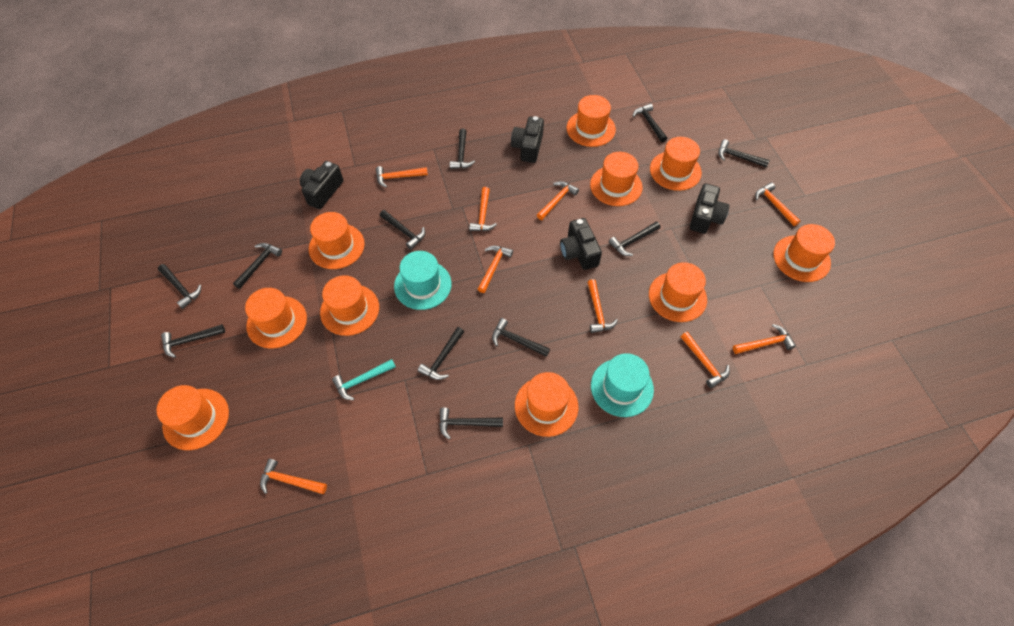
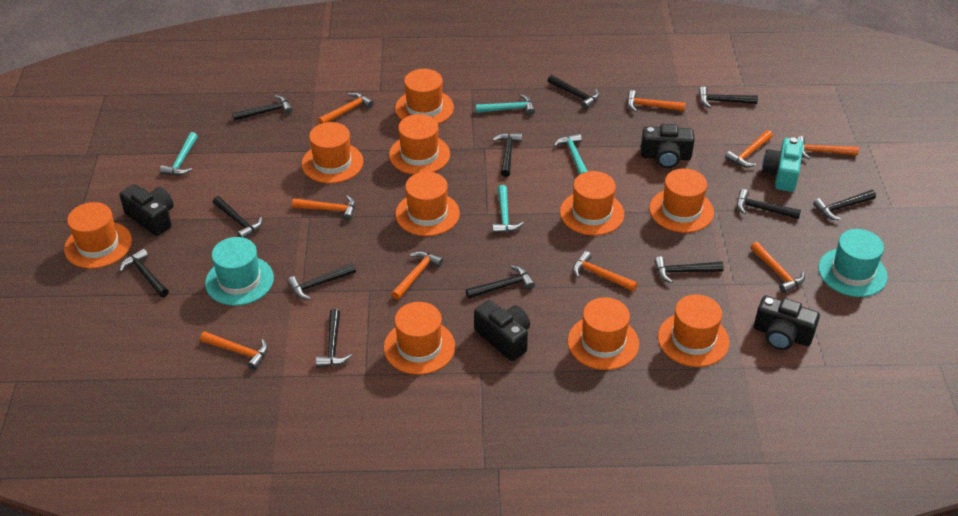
black hammer: 11 -> 12
turquoise camera: 0 -> 1
turquoise hammer: 1 -> 4

